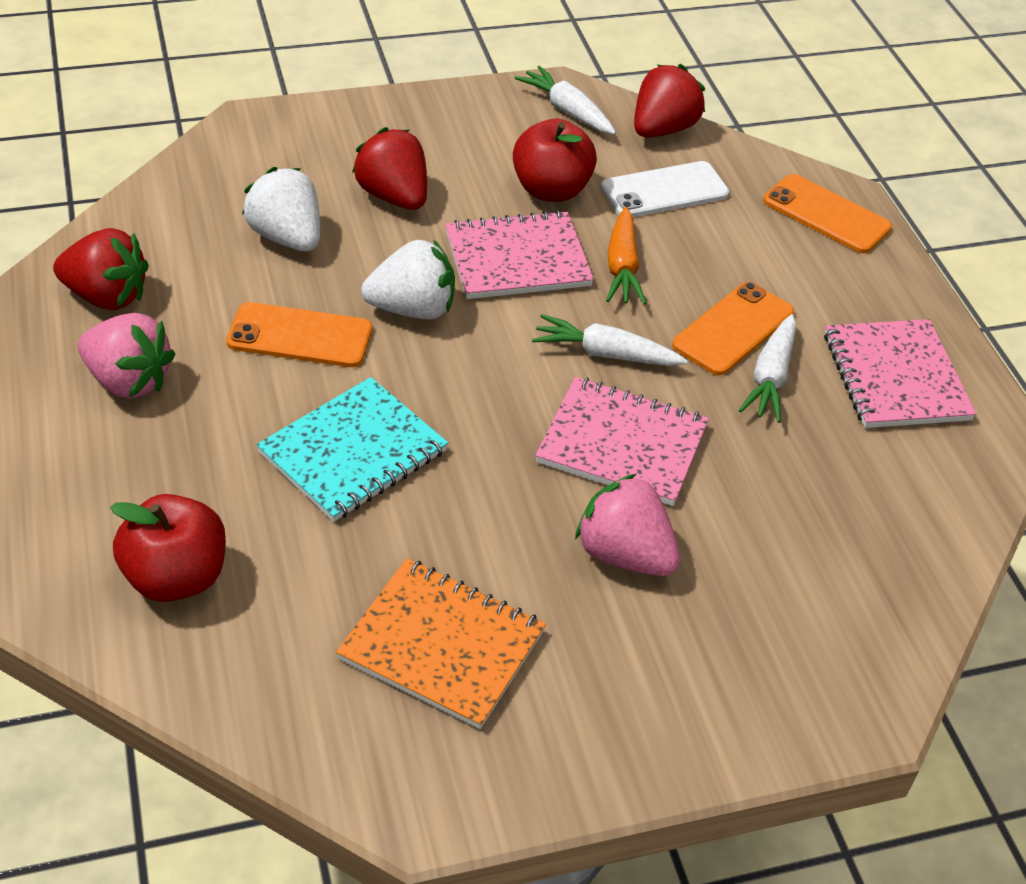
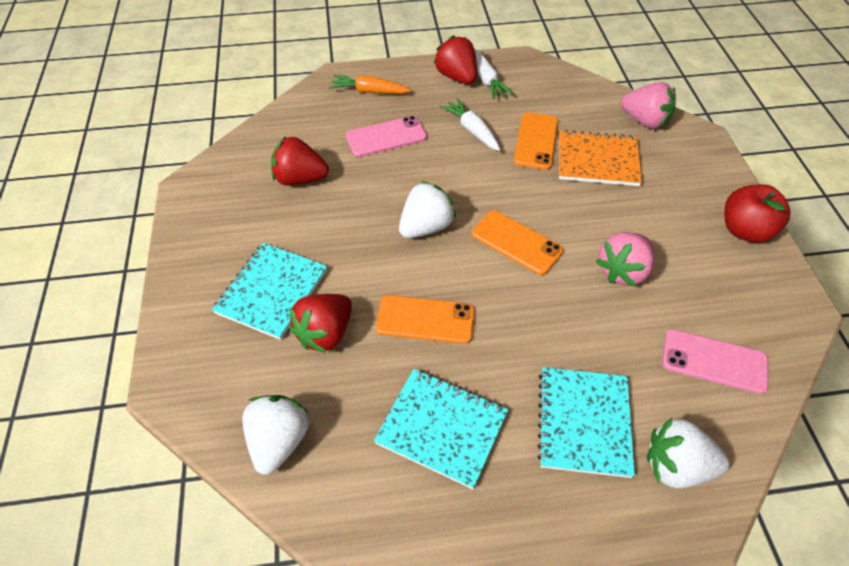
pink notebook: 3 -> 0
pink phone: 0 -> 2
red apple: 2 -> 1
turquoise notebook: 1 -> 3
white carrot: 3 -> 2
white phone: 1 -> 0
white strawberry: 2 -> 3

